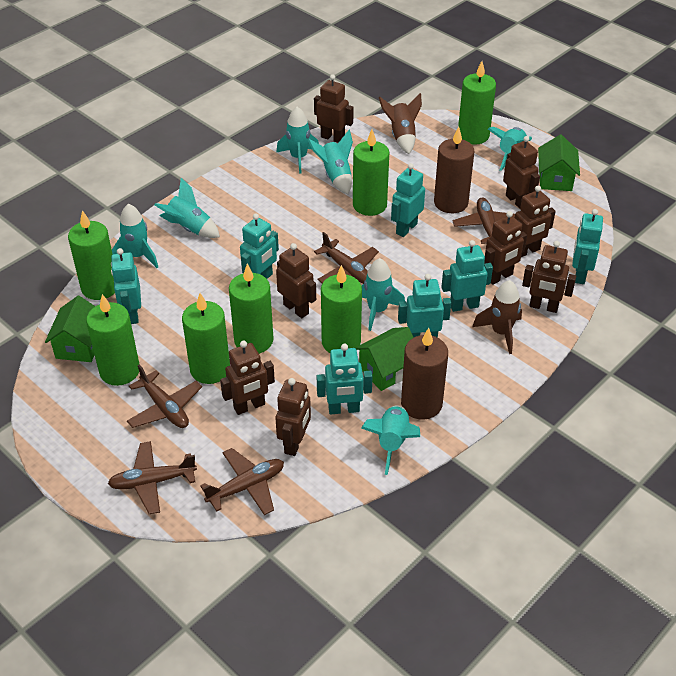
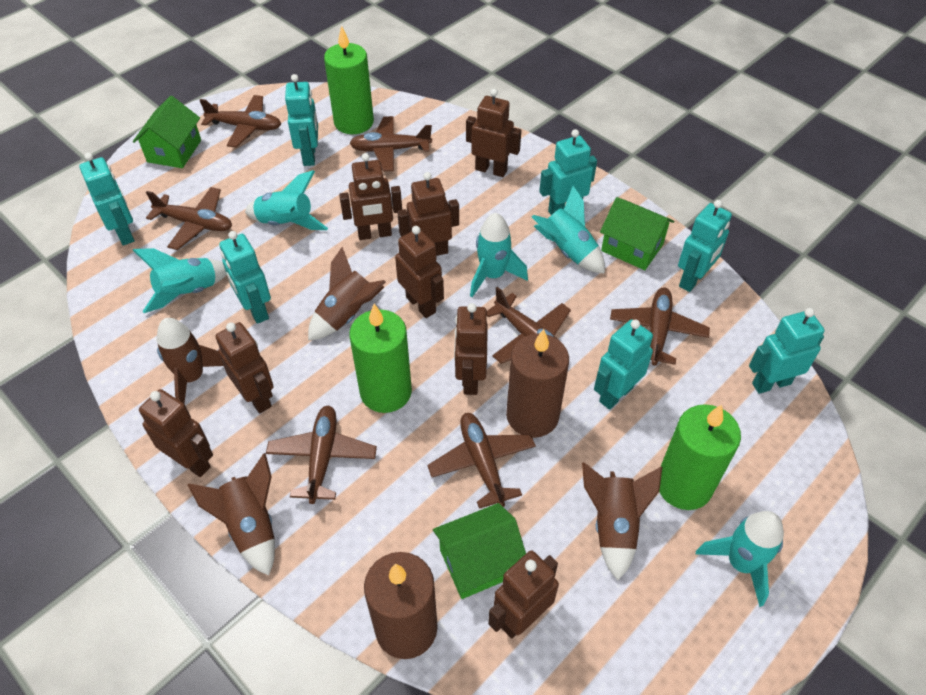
brown plane: 5 -> 7
brown rocket: 2 -> 4
green candle: 7 -> 3
turquoise rocket: 7 -> 5

